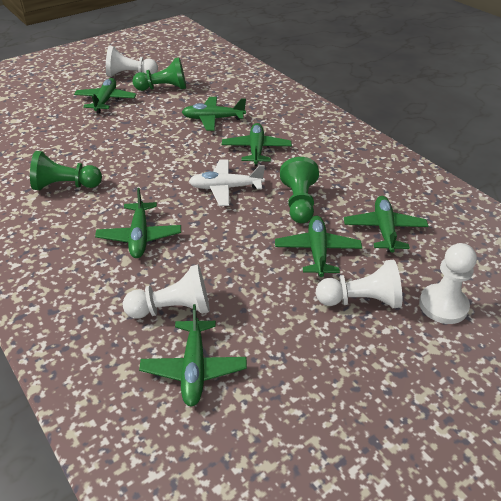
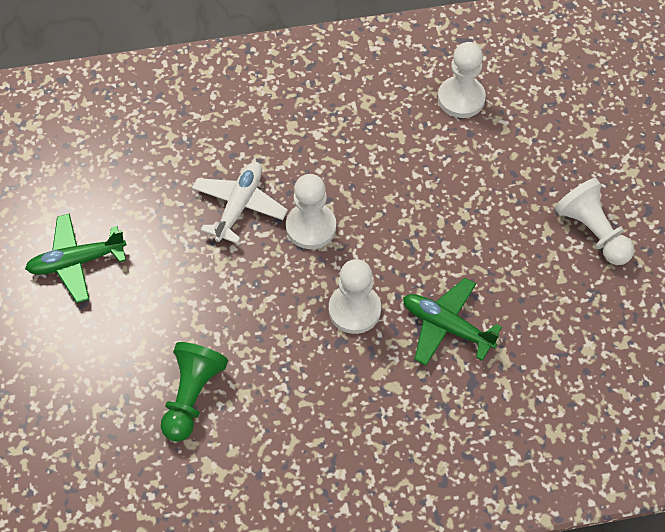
green pawn: 3 -> 1
green plane: 7 -> 2

